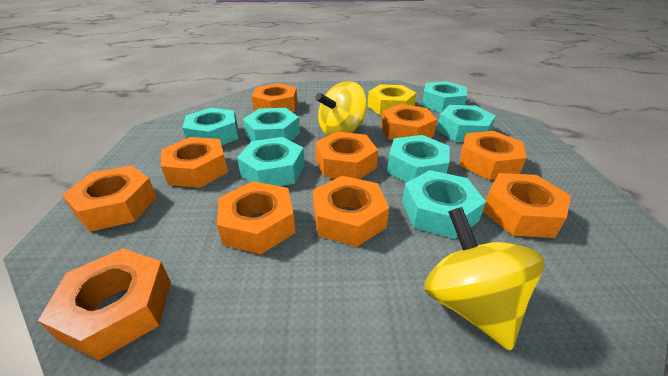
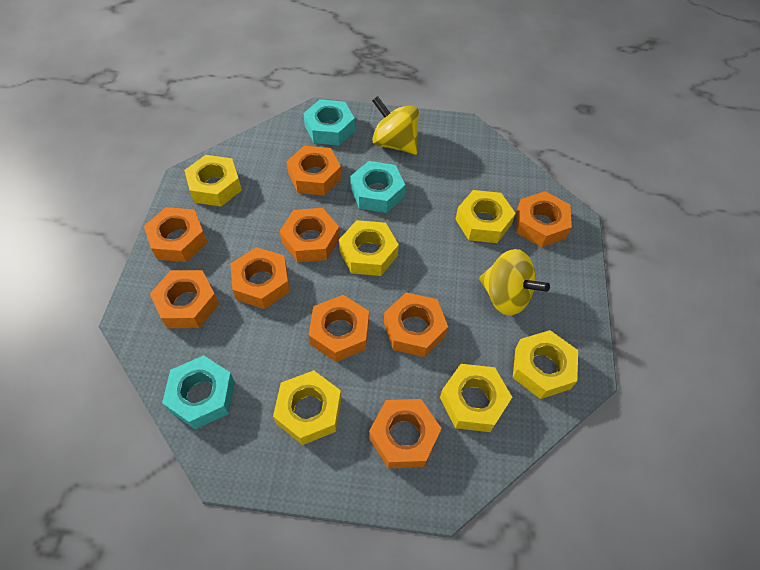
orange nut: 10 -> 9
turquoise nut: 7 -> 3
yellow nut: 1 -> 6

